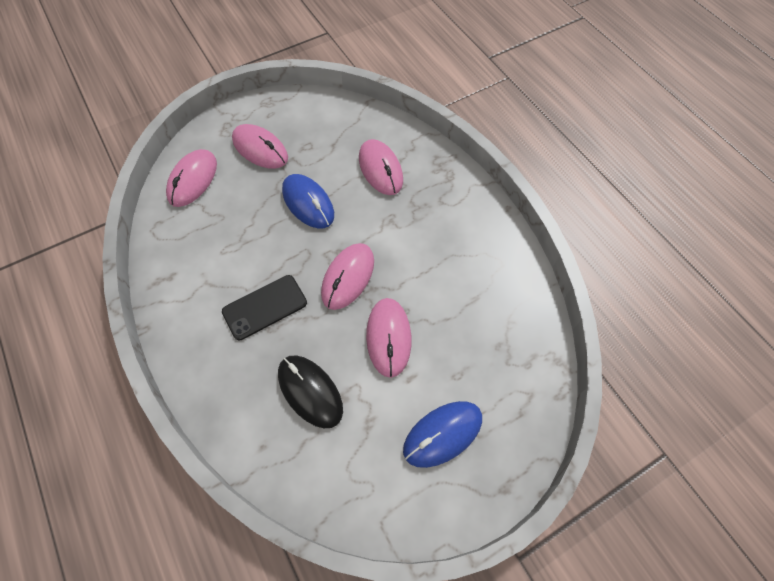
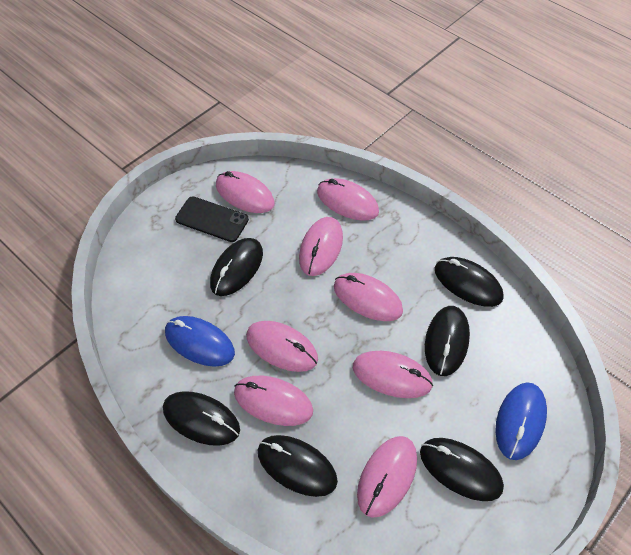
black mouse: 1 -> 6
pink mouse: 5 -> 8

